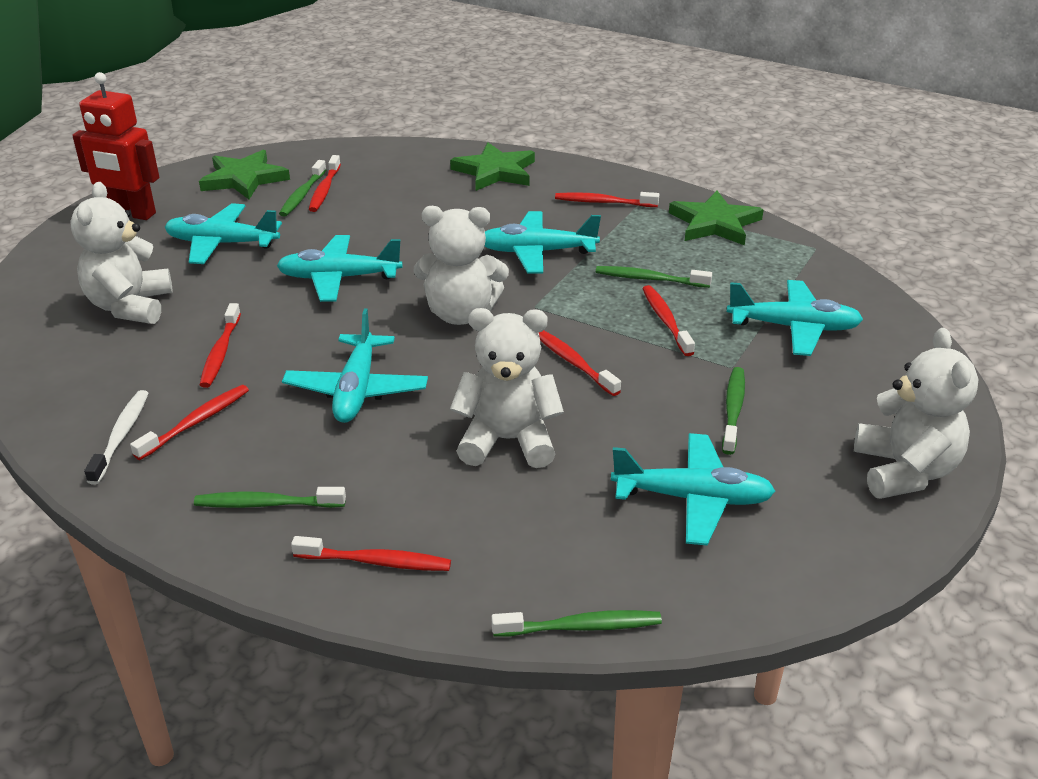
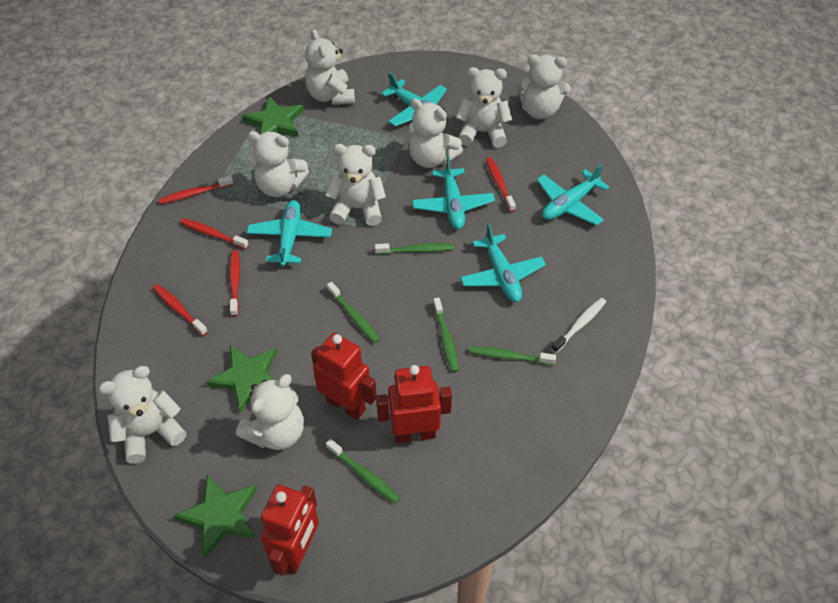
red robot: 1 -> 3
red toothbrush: 7 -> 5
turquoise plane: 6 -> 5
white teddy bear: 4 -> 8

